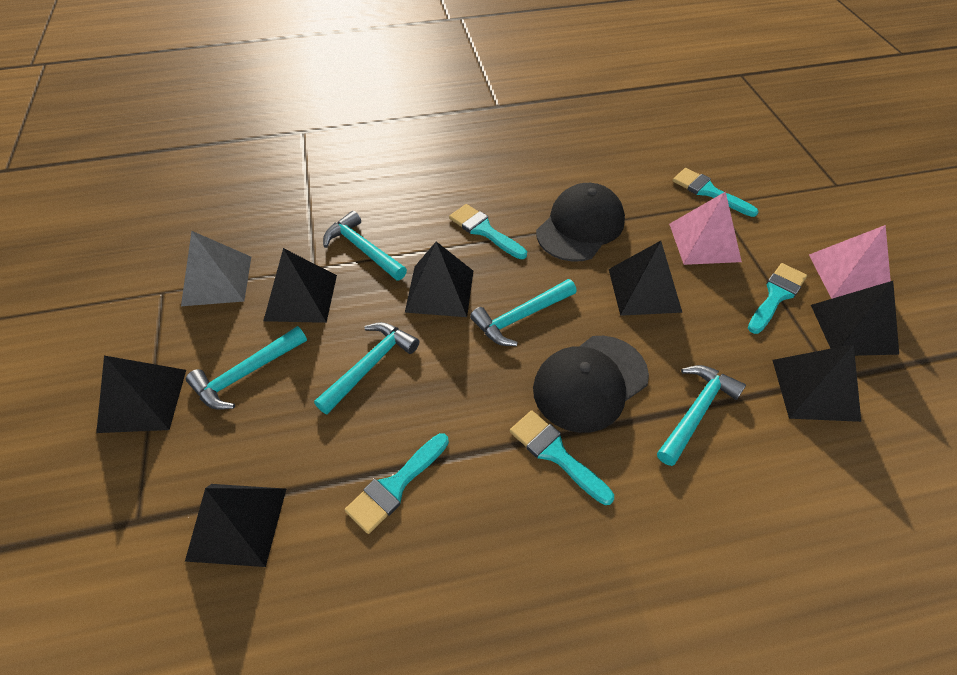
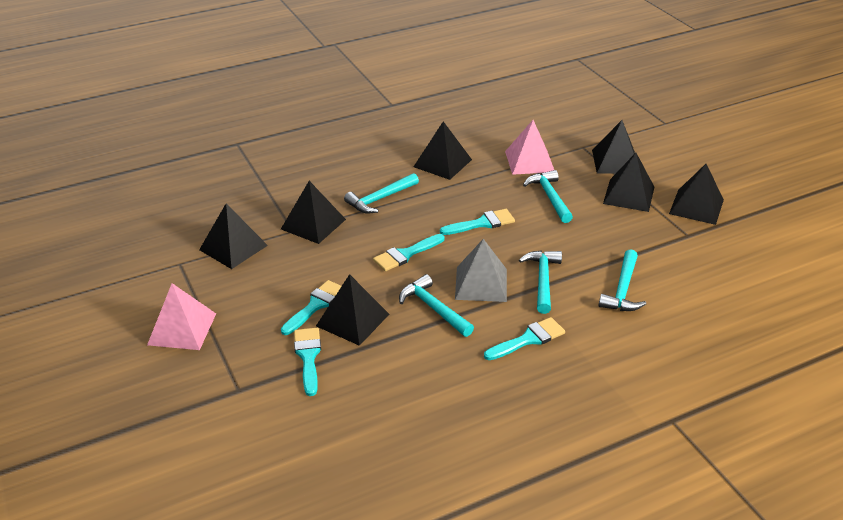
black cap: 2 -> 0

